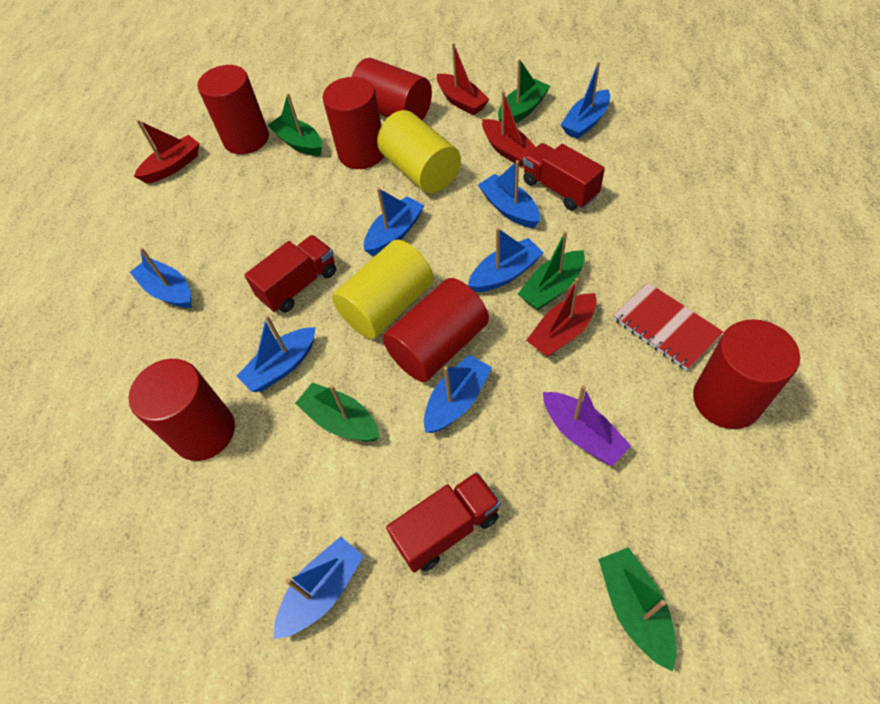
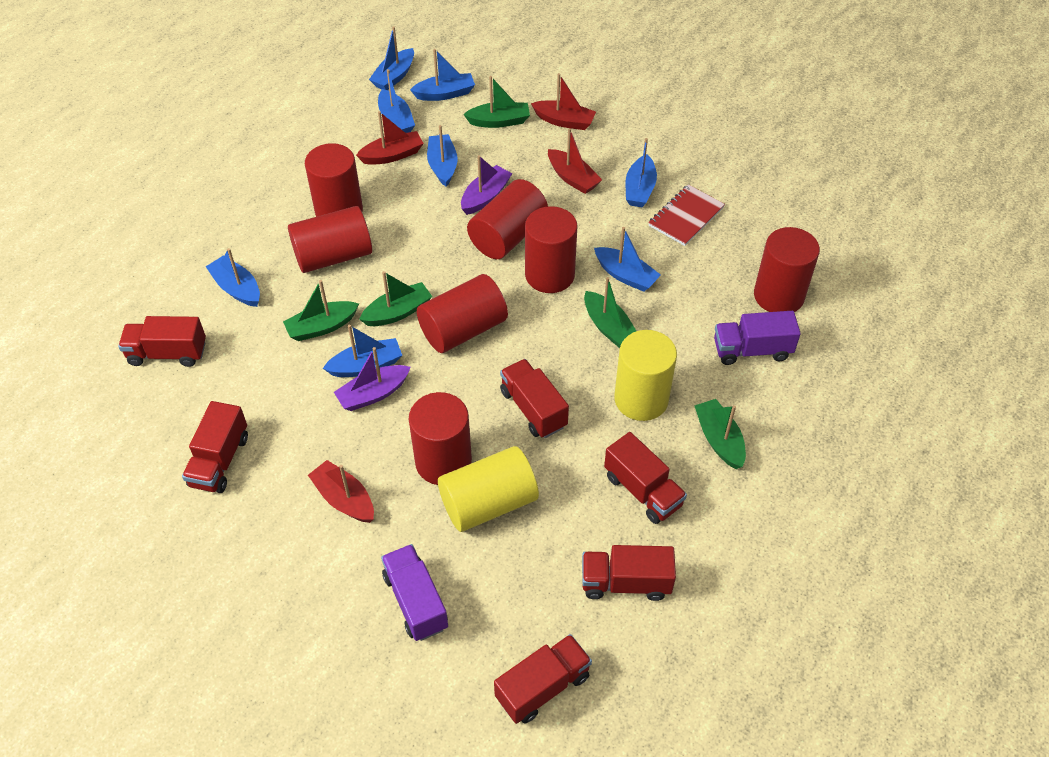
purple boat: 1 -> 2
purple truck: 0 -> 2
red cylinder: 6 -> 7
red truck: 3 -> 6

